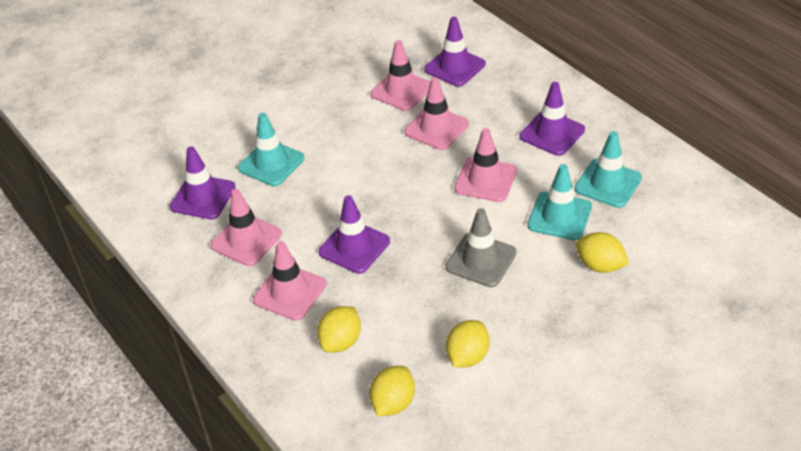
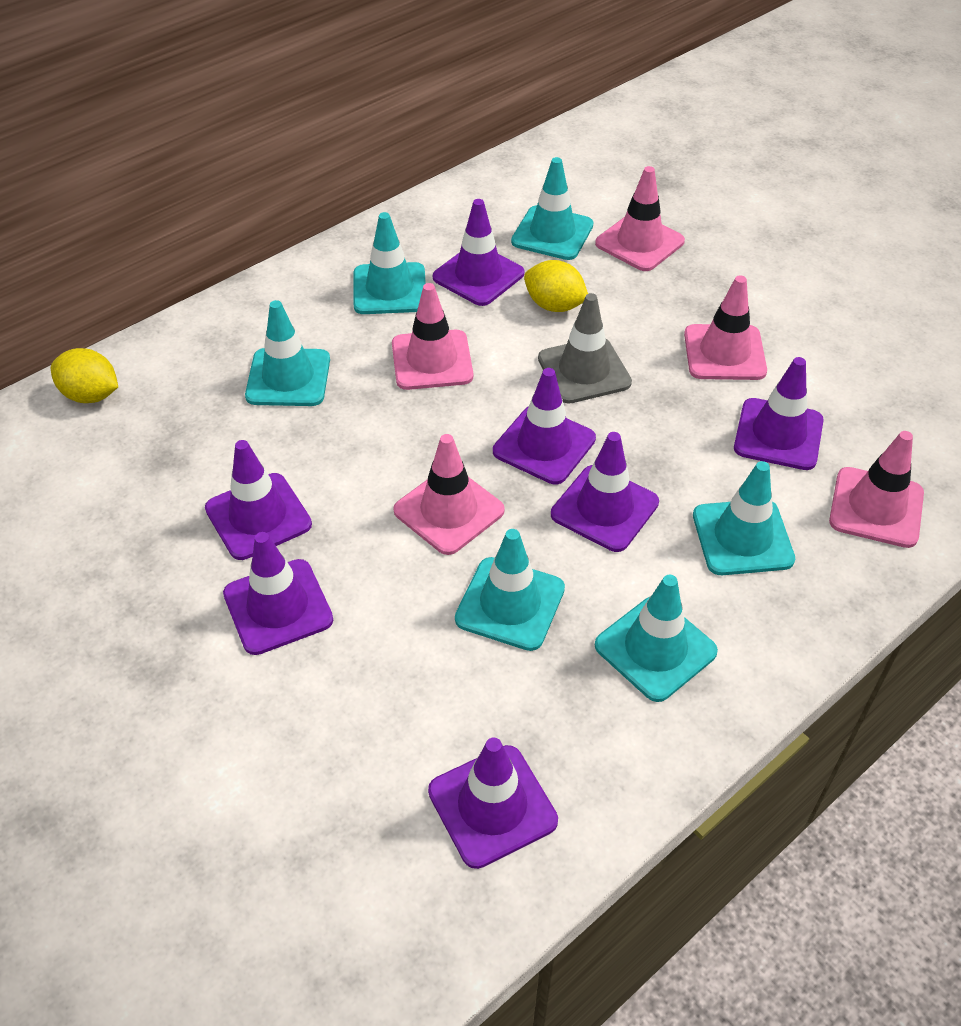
purple traffic cone: 4 -> 7
turquoise traffic cone: 3 -> 6
yellow lemon: 4 -> 2

